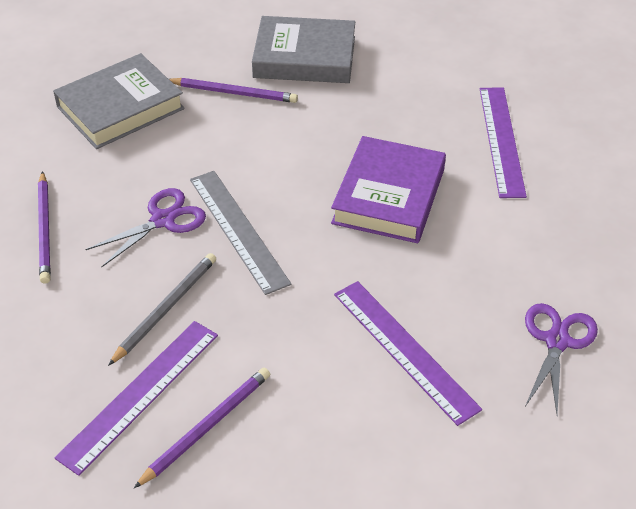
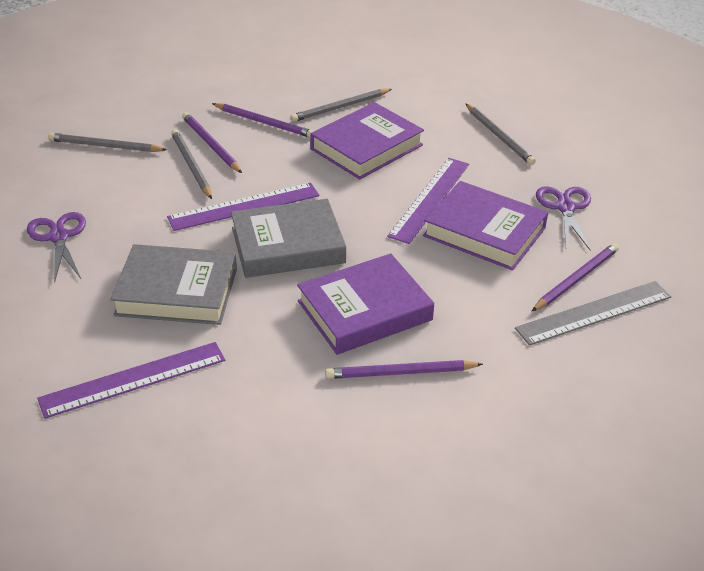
grey pencil: 1 -> 4
purple book: 1 -> 3
purple pencil: 3 -> 4

